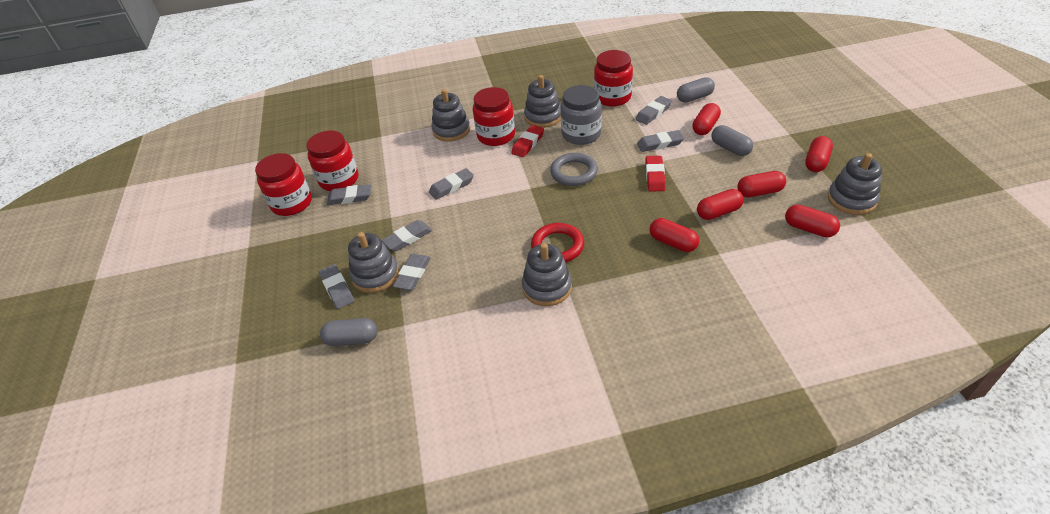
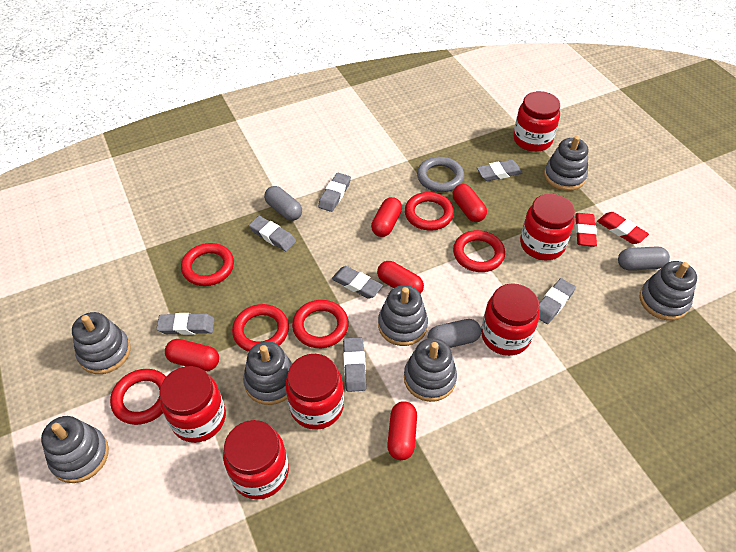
grey jar: 1 -> 0
grey stacking toy: 5 -> 7
red capsule: 6 -> 5
red jar: 4 -> 6
red ring: 1 -> 6

